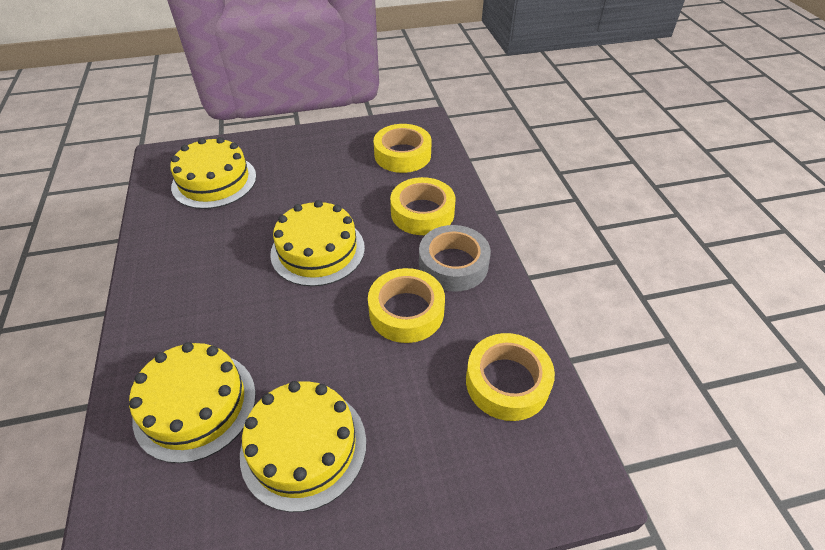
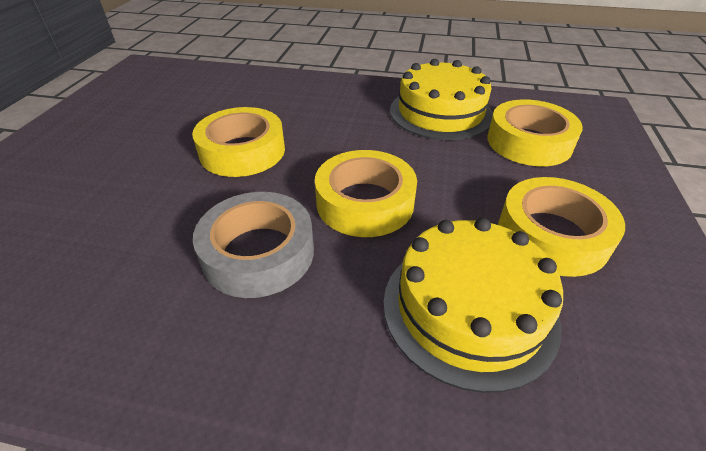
yellow cake: 4 -> 2

